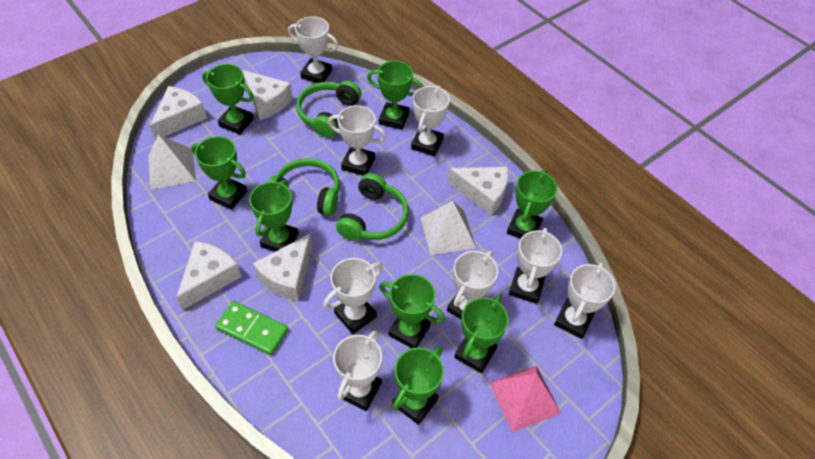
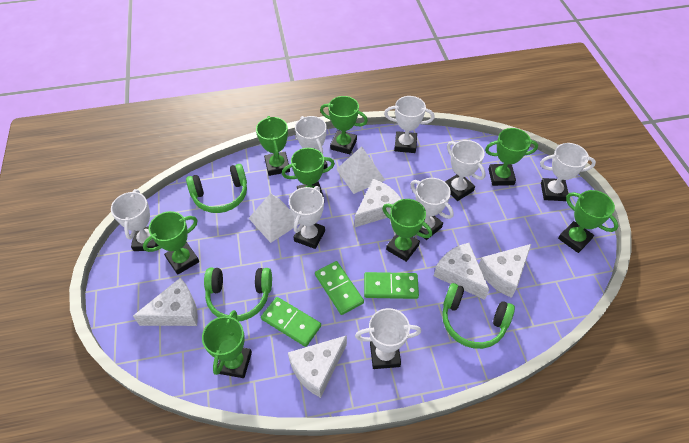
green domino: 1 -> 3
pink pyramid: 1 -> 0

